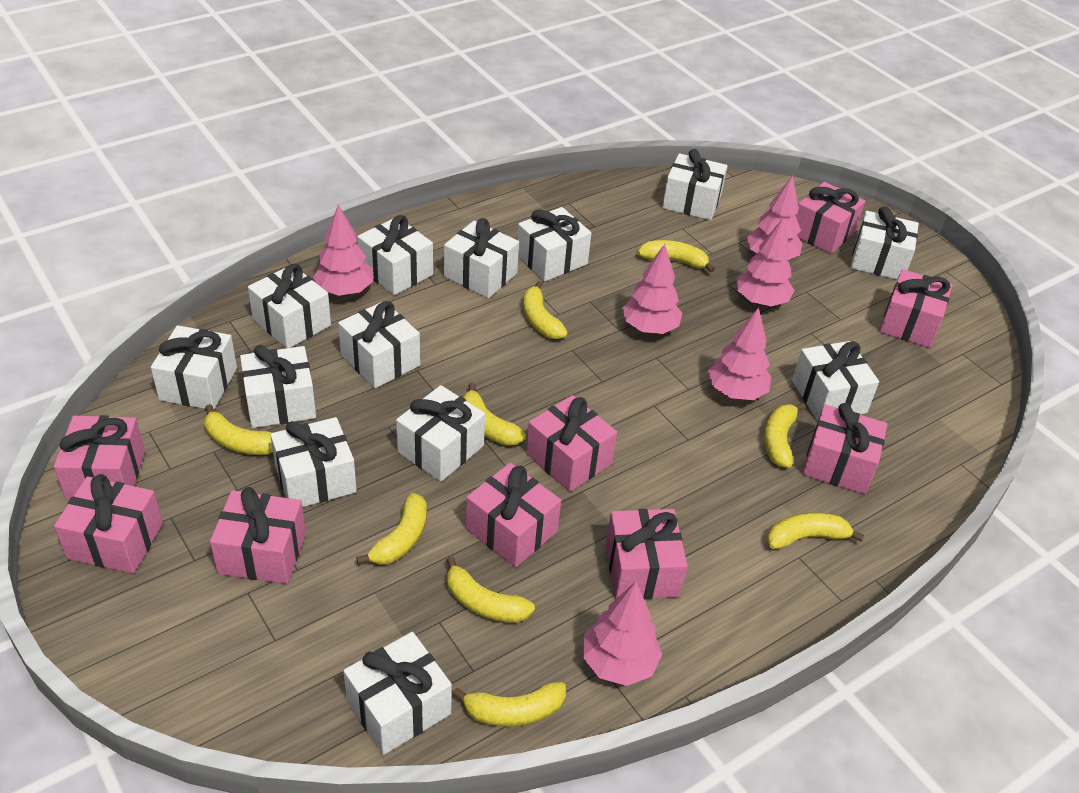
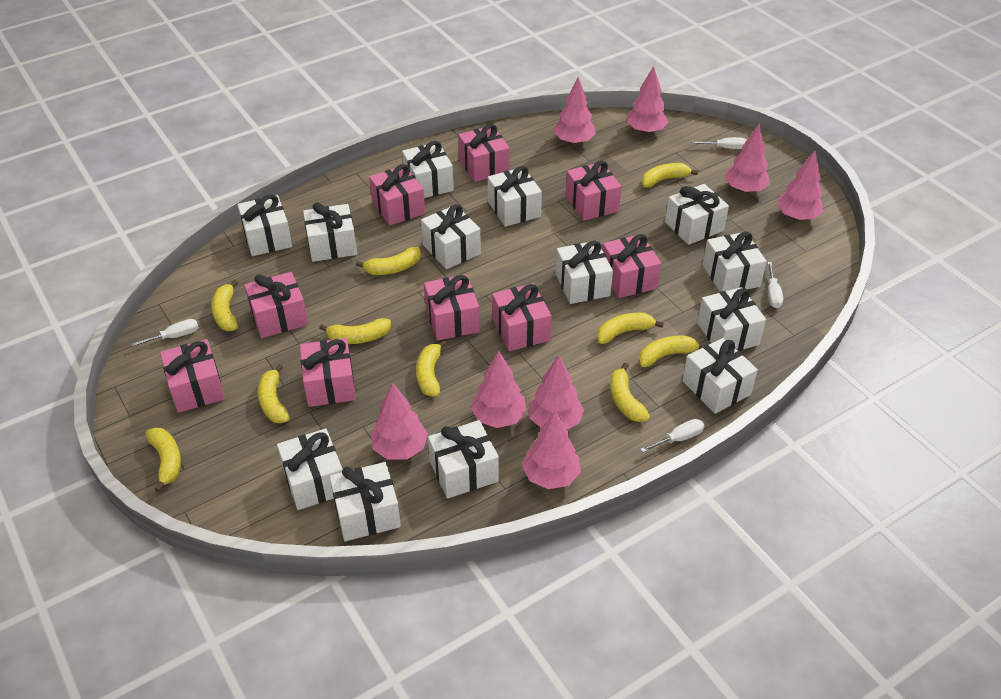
pink tree: 6 -> 8
white screwdriver: 0 -> 4
yellow banana: 9 -> 10

